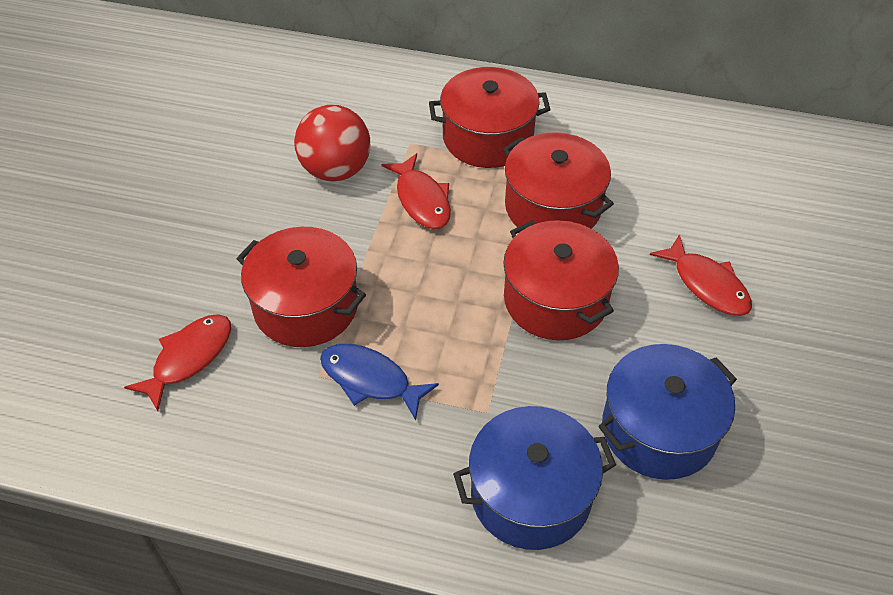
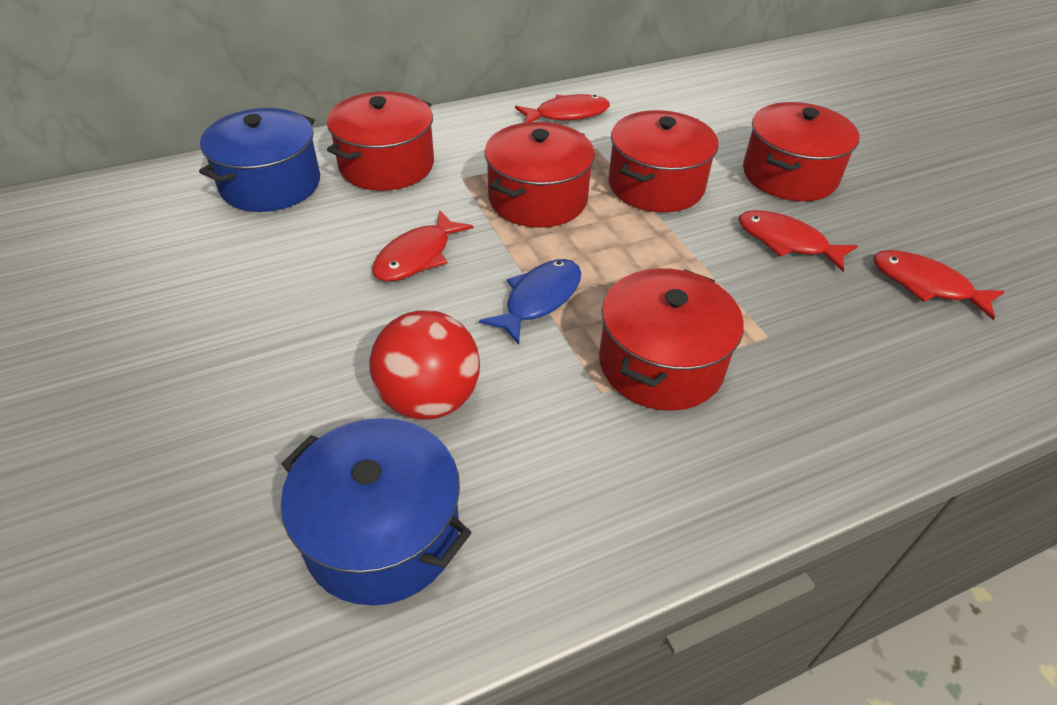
red fish: 3 -> 4
red pot: 4 -> 5

